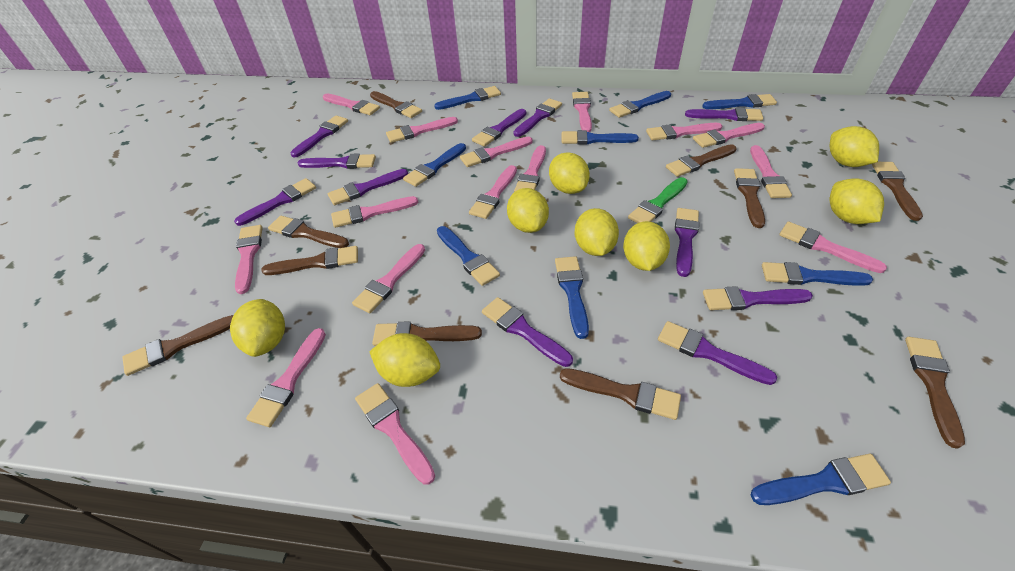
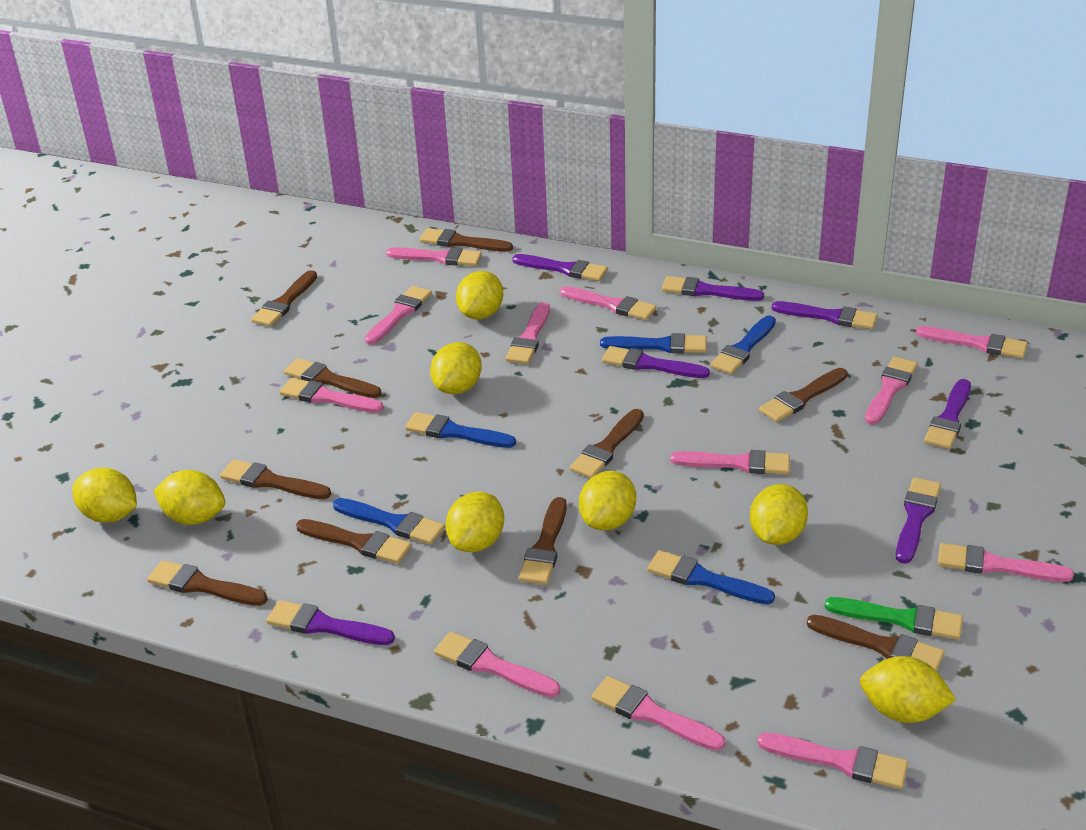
blue brush: 9 -> 5
pink brush: 15 -> 12
purple brush: 11 -> 7

